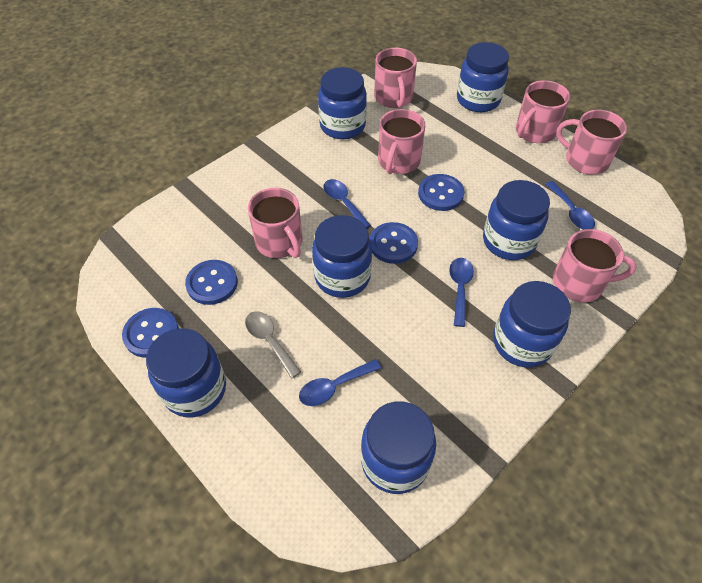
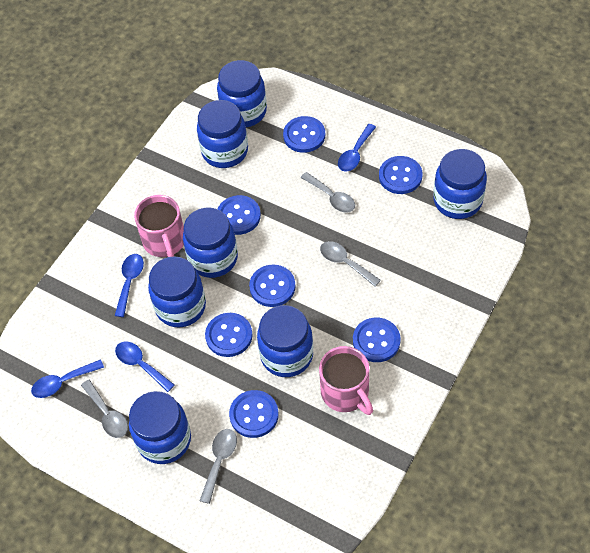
blue button: 4 -> 7
grey spoon: 1 -> 4
pink mug: 6 -> 2

